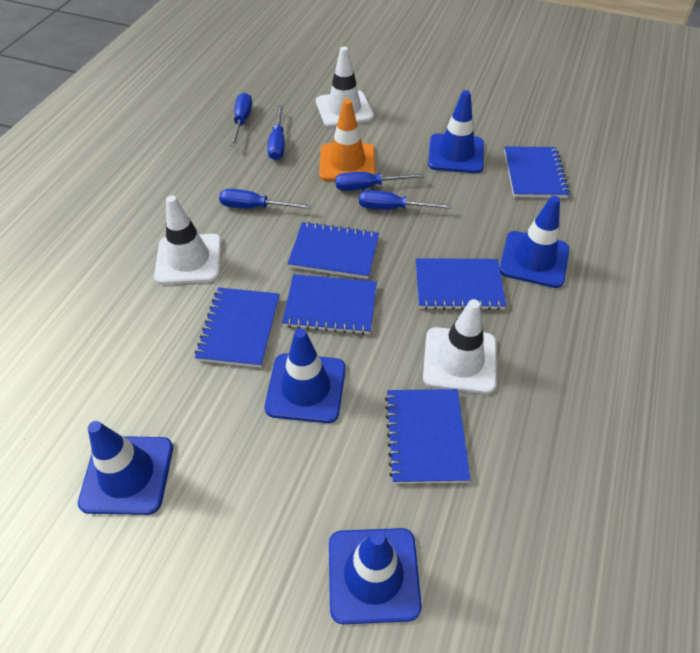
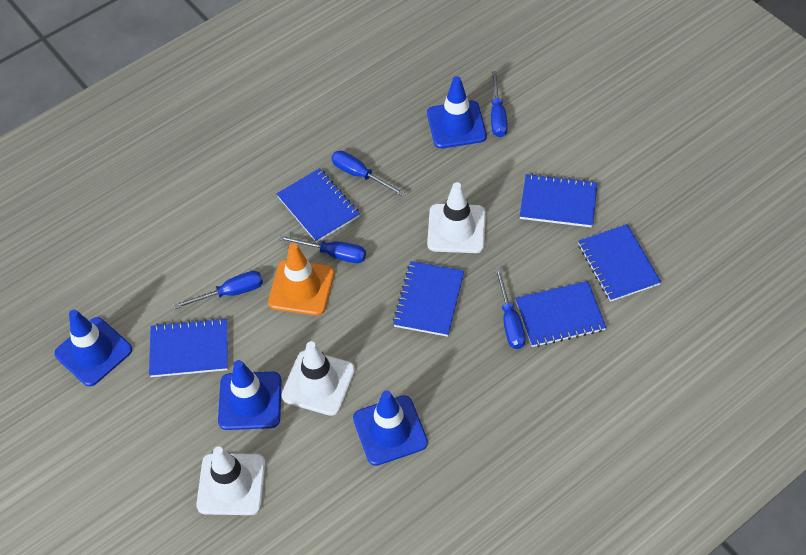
blue traffic cone: 5 -> 4

